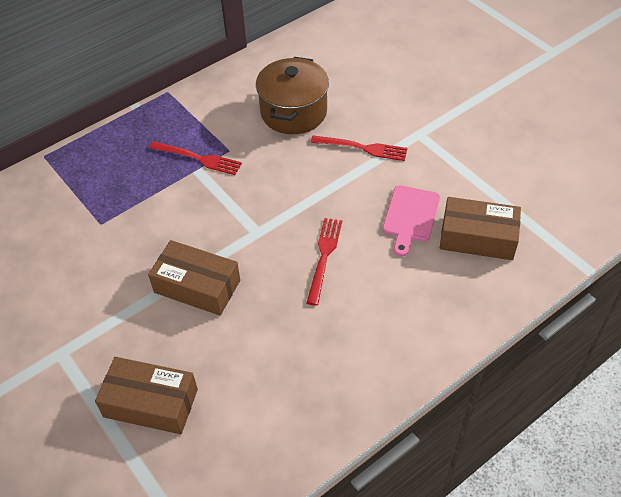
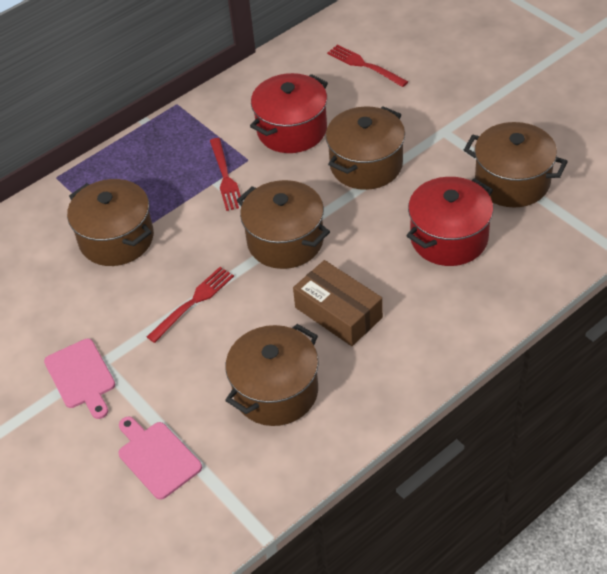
brown box: 3 -> 1
brown pot: 1 -> 5
pink cutting board: 1 -> 2
red pot: 0 -> 2

